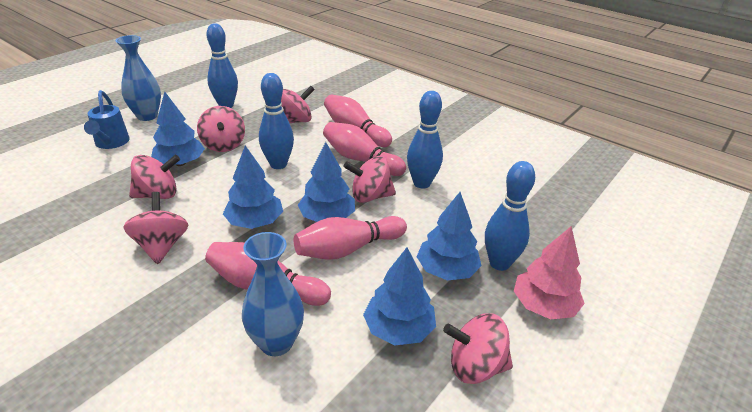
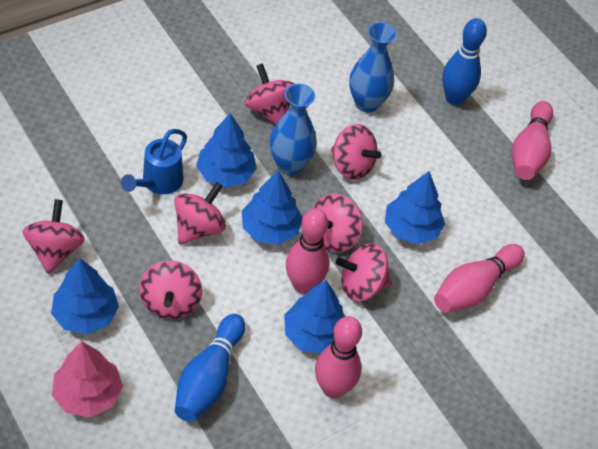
blue bowling pin: 4 -> 2
pink spinning top: 6 -> 7

